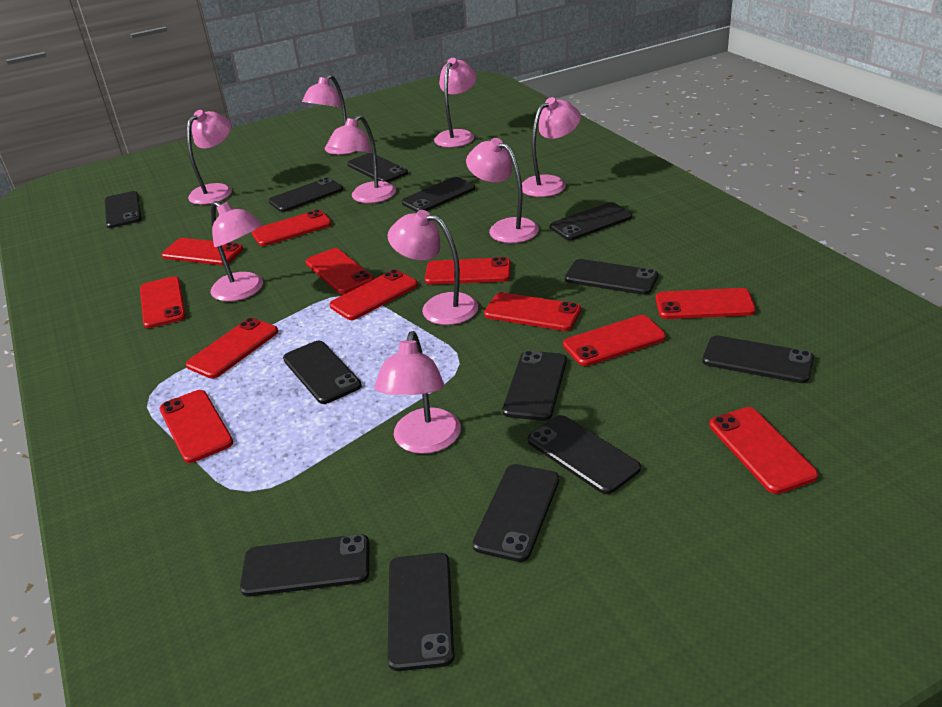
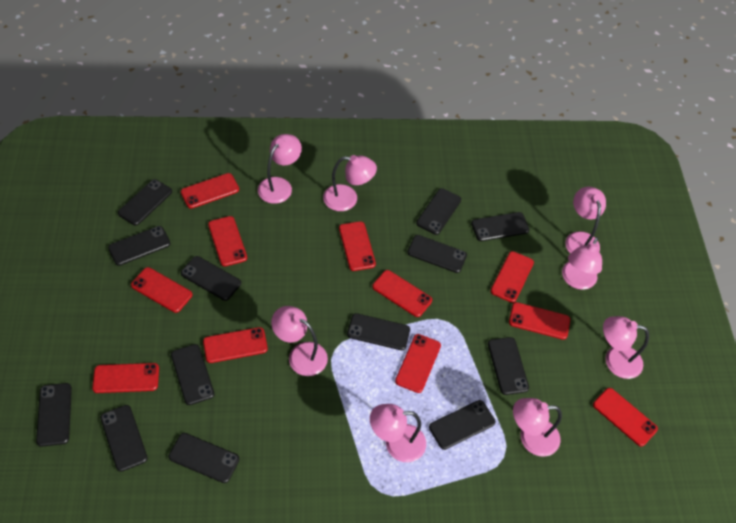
pink lamp: 9 -> 8
red phone: 12 -> 11

